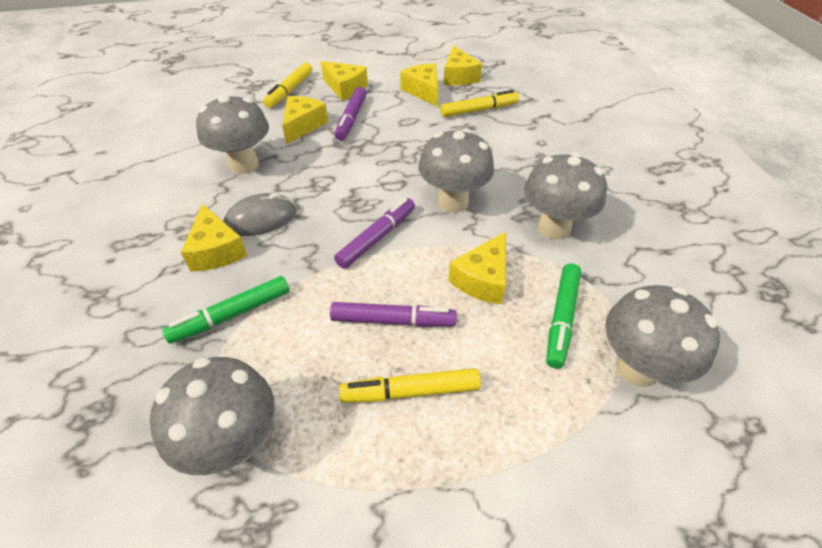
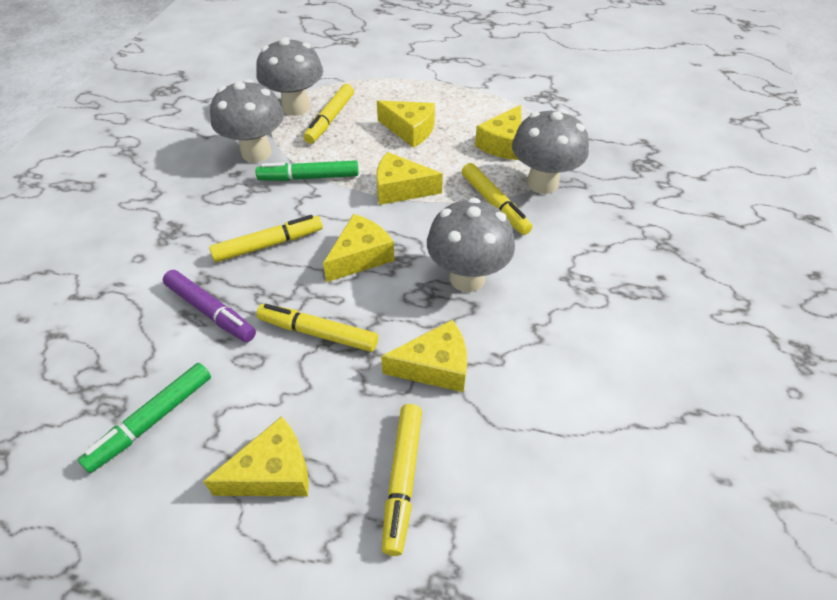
grey mouse: 1 -> 0
grey mushroom: 5 -> 4
purple marker: 3 -> 1
yellow marker: 3 -> 5

